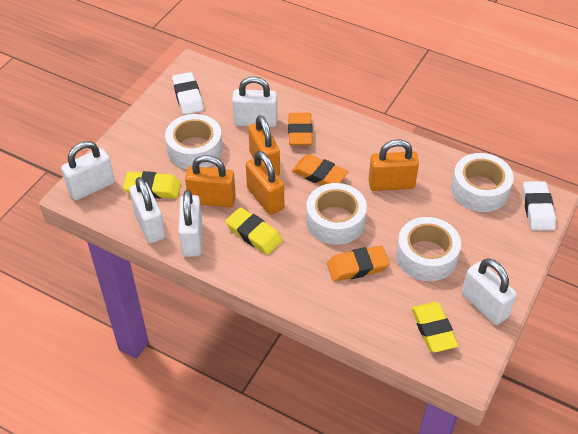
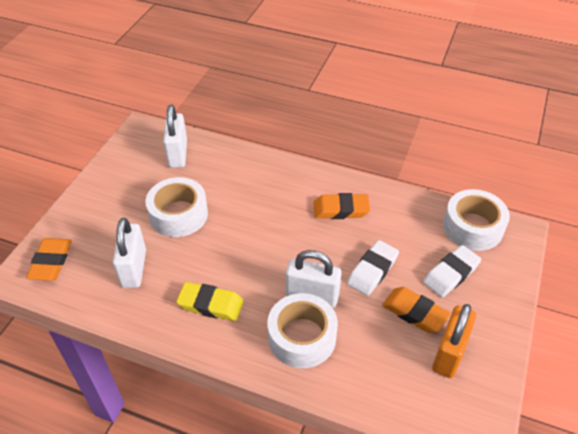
orange padlock: 4 -> 1
white padlock: 5 -> 3
white tape: 4 -> 3
yellow eraser: 3 -> 1

